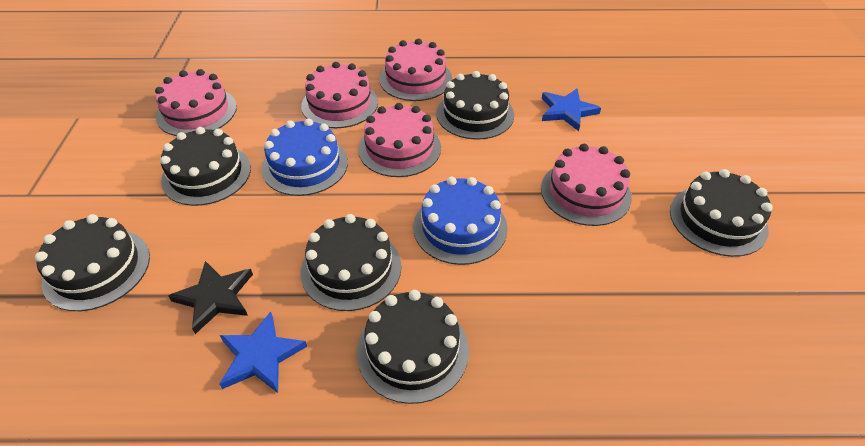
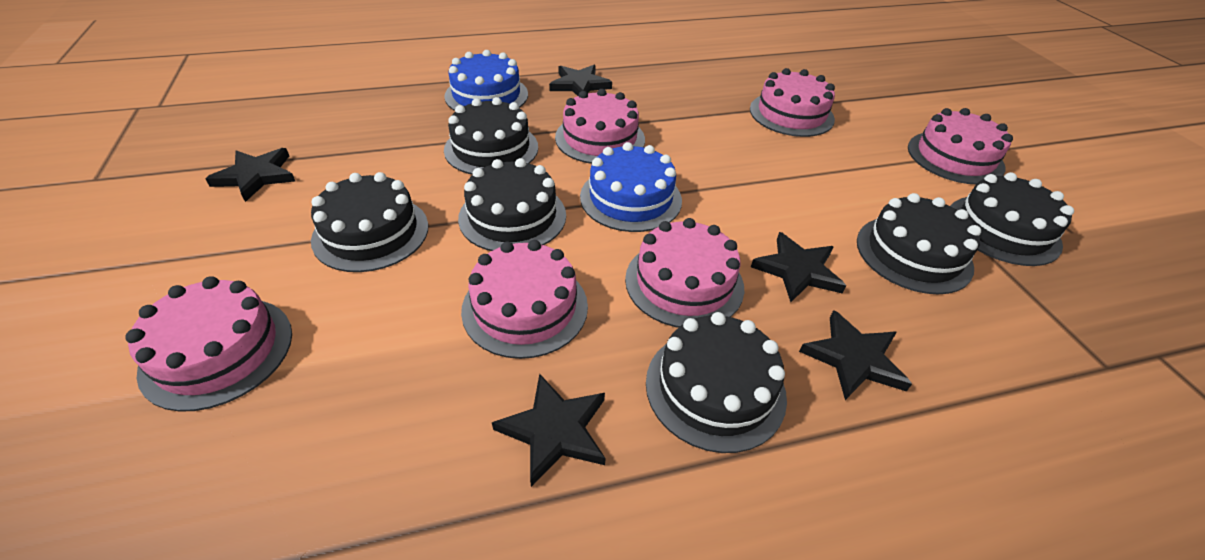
black star: 1 -> 5
blue star: 2 -> 0
pink cake: 5 -> 6

